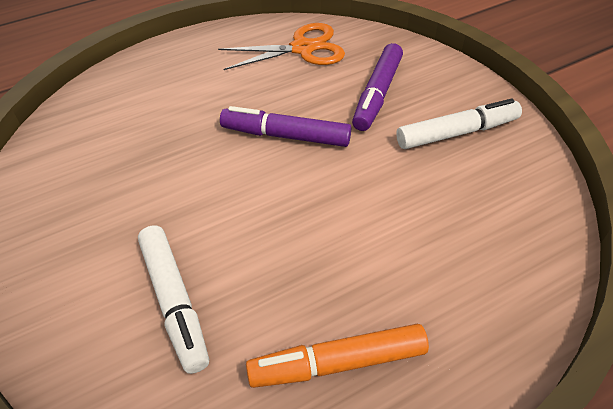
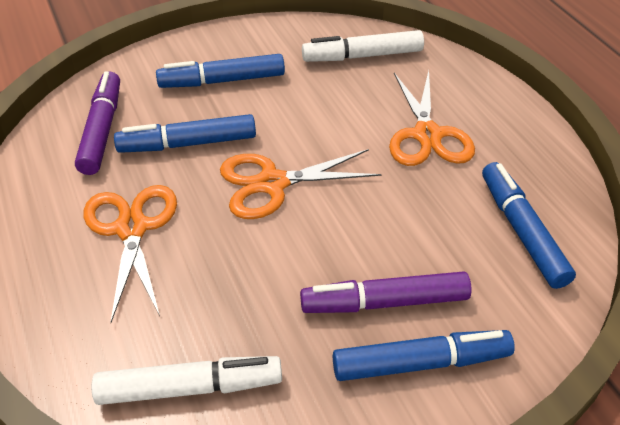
blue marker: 0 -> 4
orange marker: 1 -> 0
orange scissors: 1 -> 3

